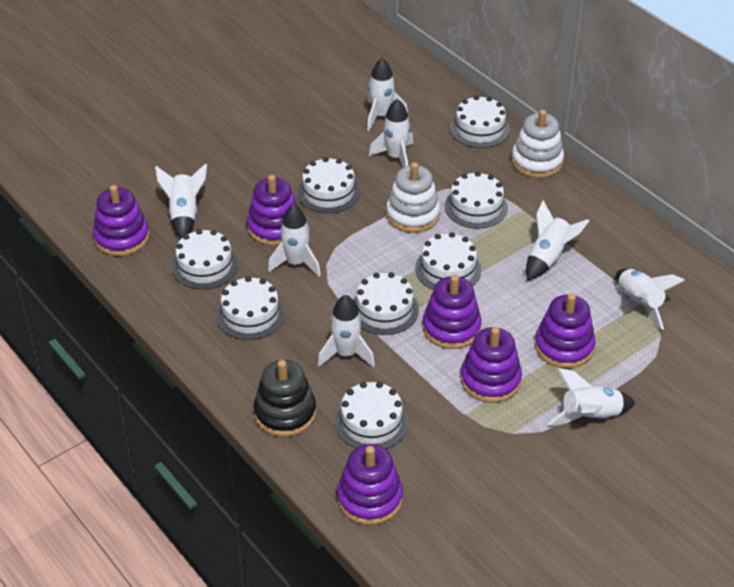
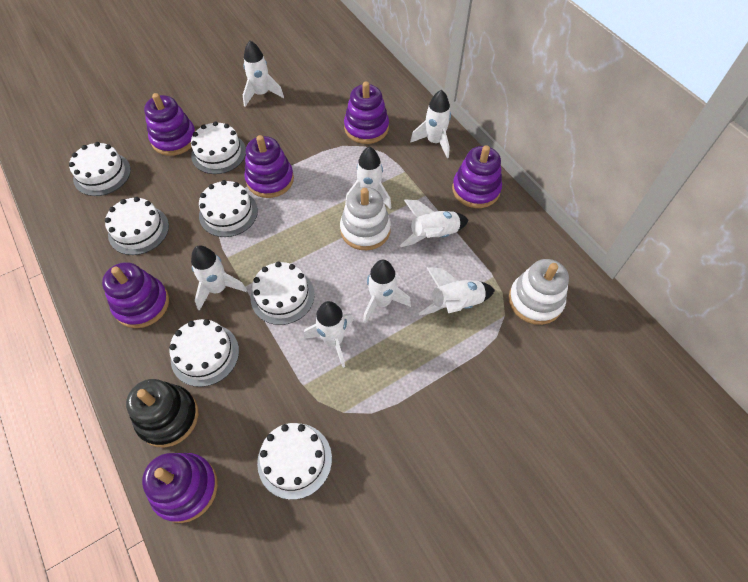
white cake: 8 -> 7

